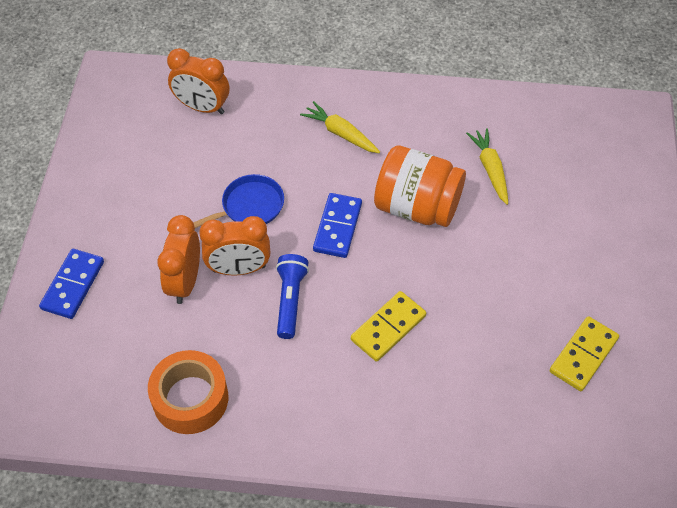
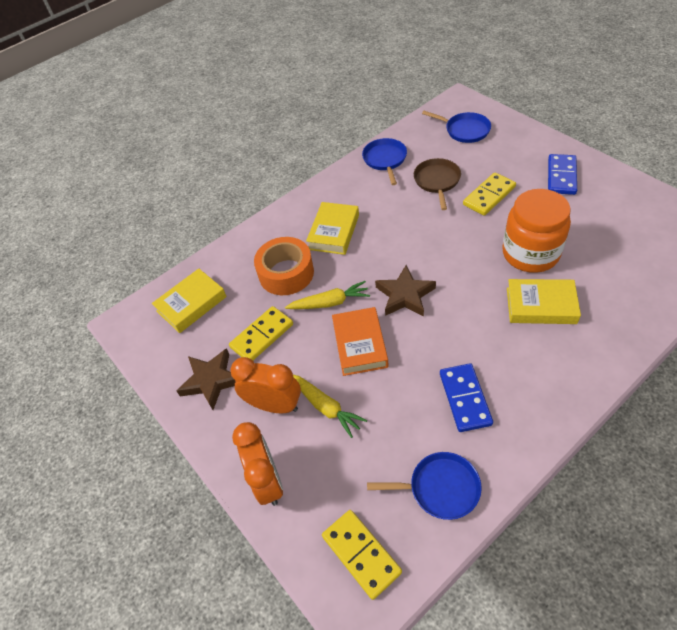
blue flashlight: 1 -> 0
blue pan: 1 -> 3
brown pan: 0 -> 1
brown star: 0 -> 2
orange book: 0 -> 1
orange clock: 3 -> 2
yellow book: 0 -> 3
yellow domino: 2 -> 3

